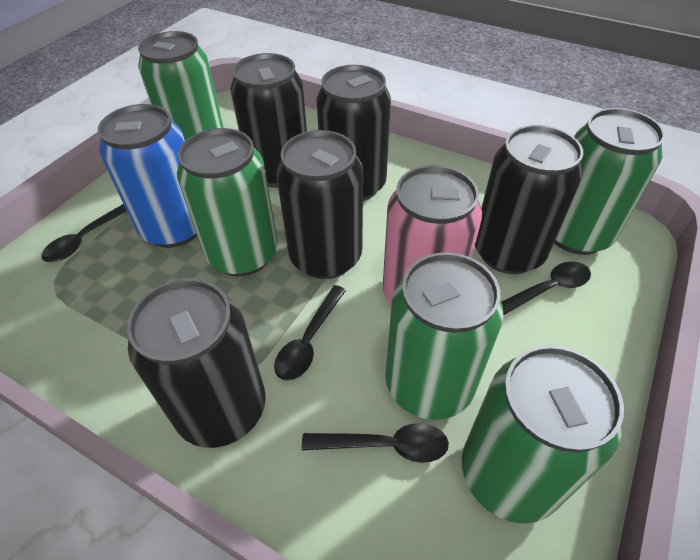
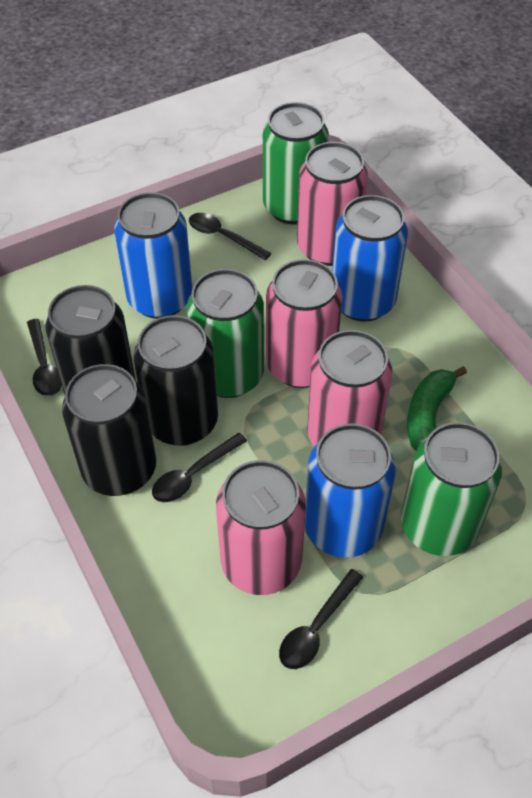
black can: 5 -> 3
blue can: 1 -> 3
green banana: 0 -> 1
green can: 5 -> 3
pink can: 1 -> 4

